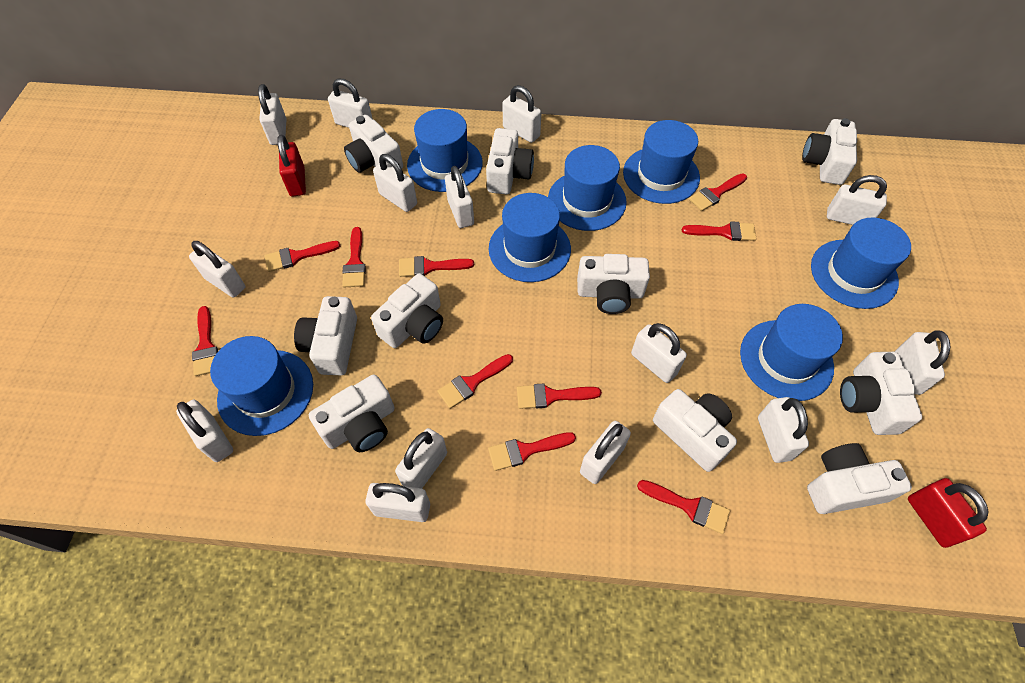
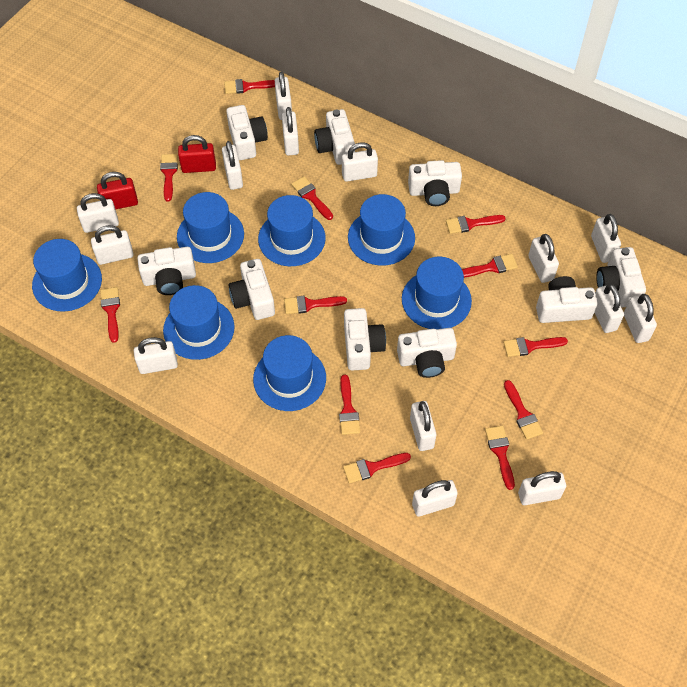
red brush: 10 -> 12
white camera: 10 -> 9

